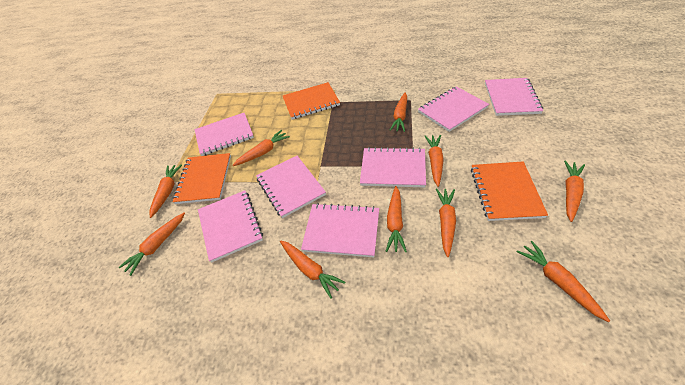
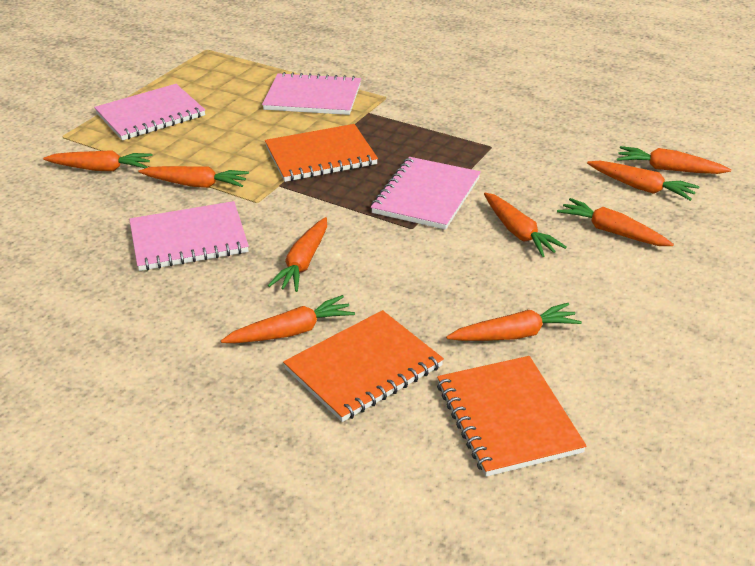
orange carrot: 10 -> 9
pink notebook: 7 -> 4

